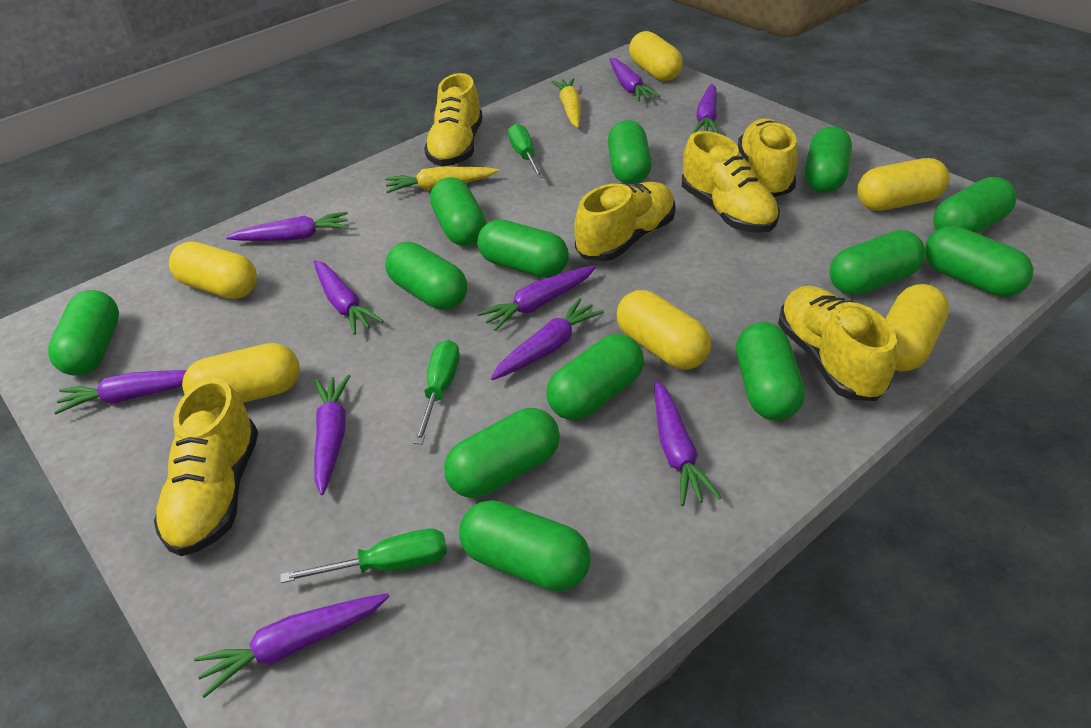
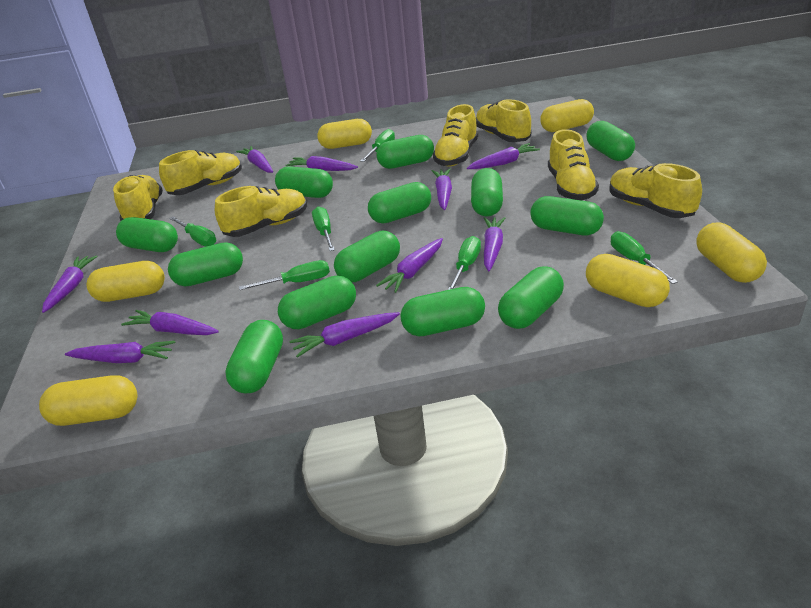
green screwdriver: 3 -> 6
yellow carrot: 2 -> 0
yellow shoe: 6 -> 7

